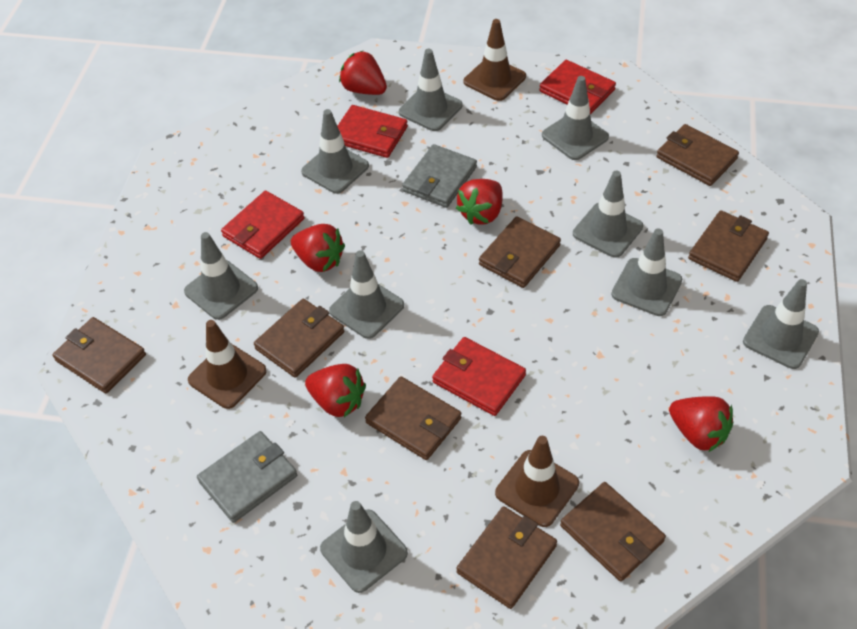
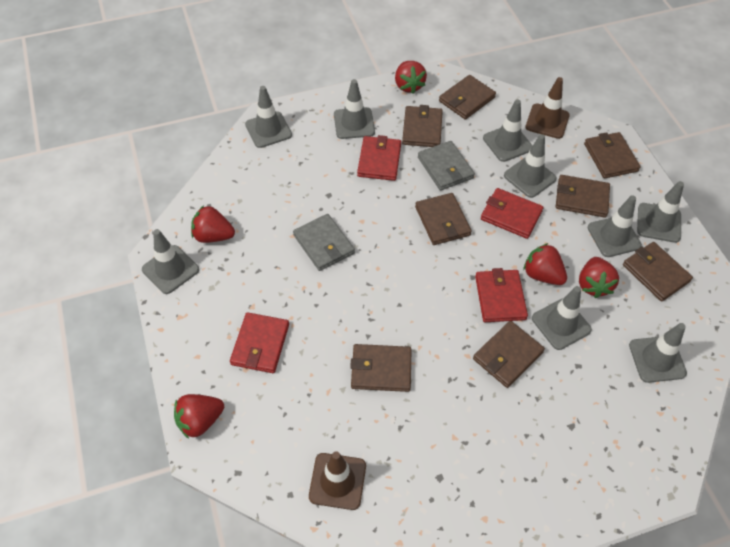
brown traffic cone: 3 -> 2

